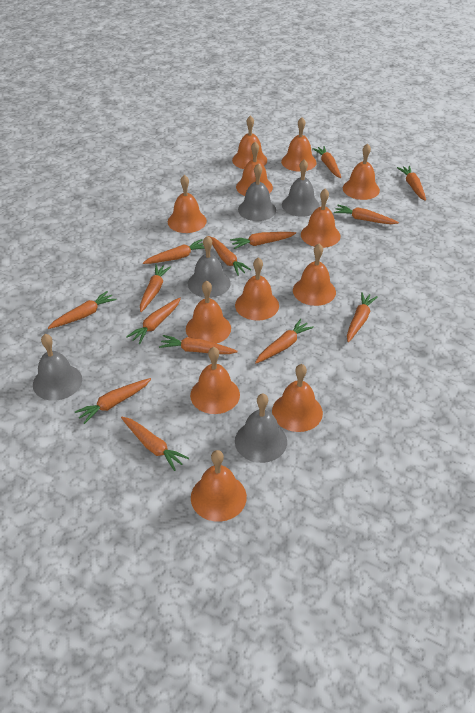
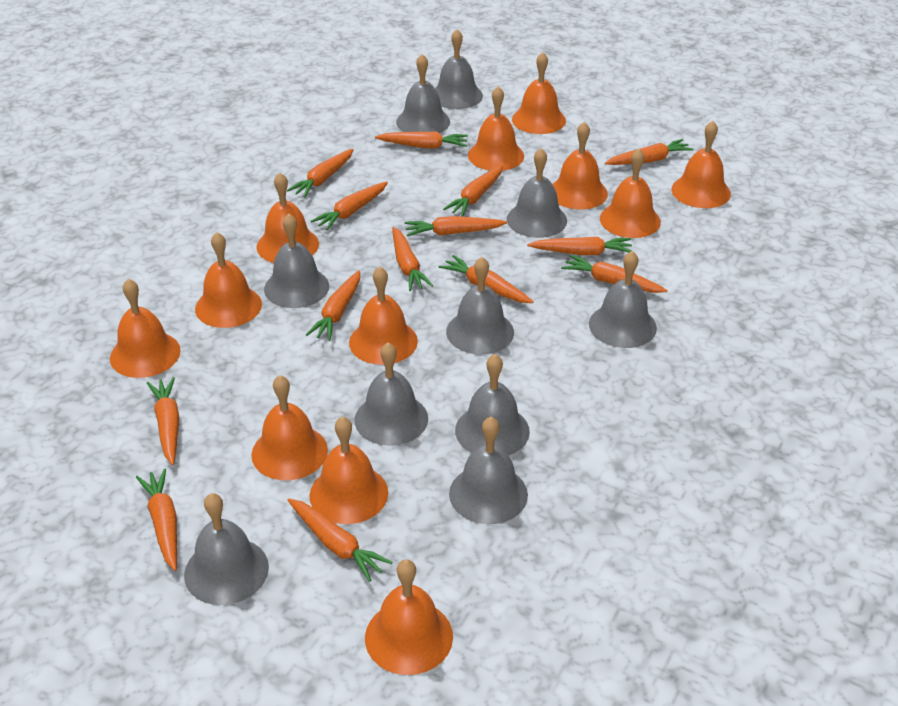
grey bell: 5 -> 10

